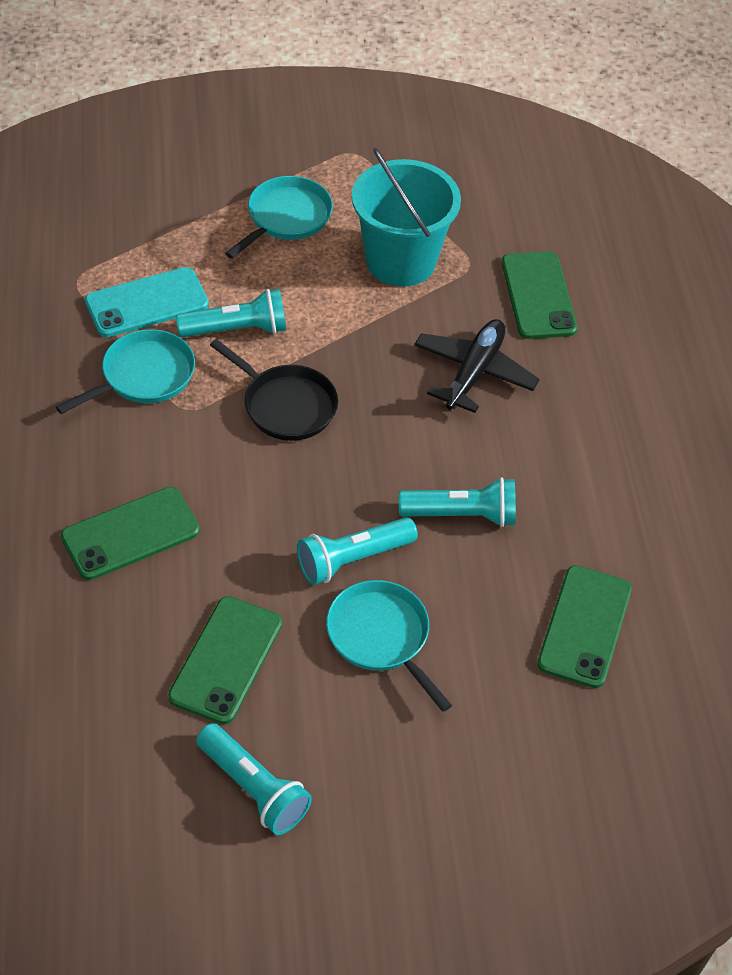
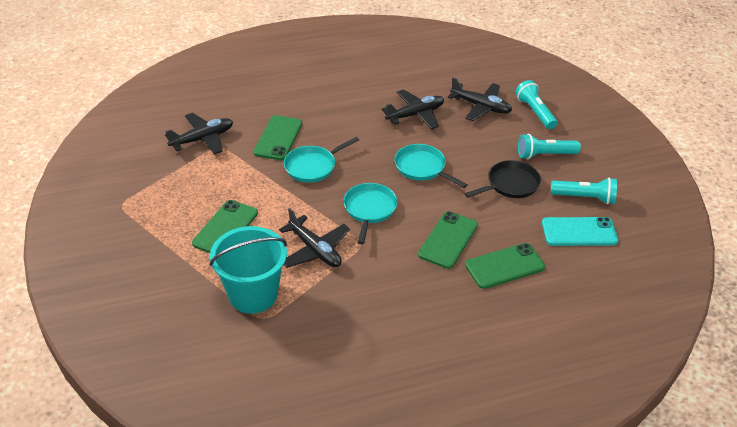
black plane: 1 -> 4
turquoise flashlight: 4 -> 3

